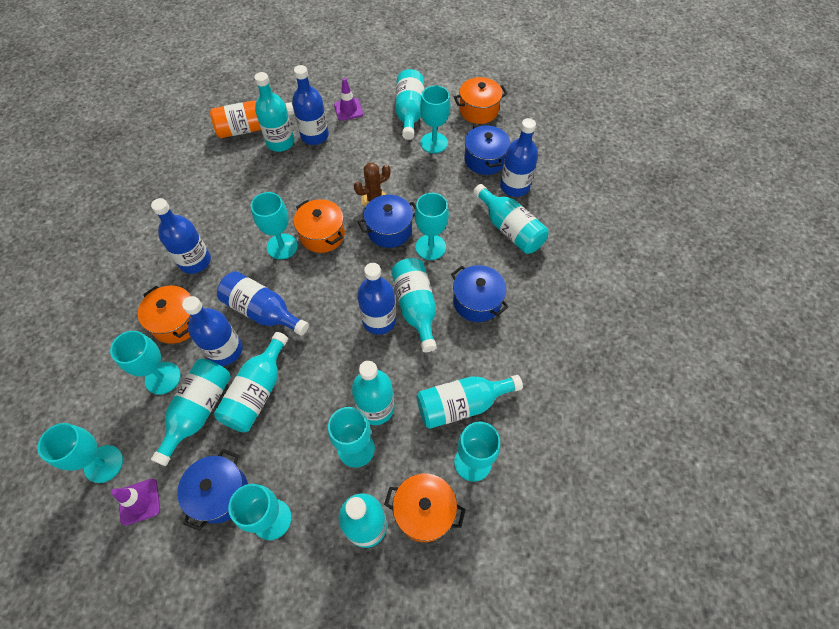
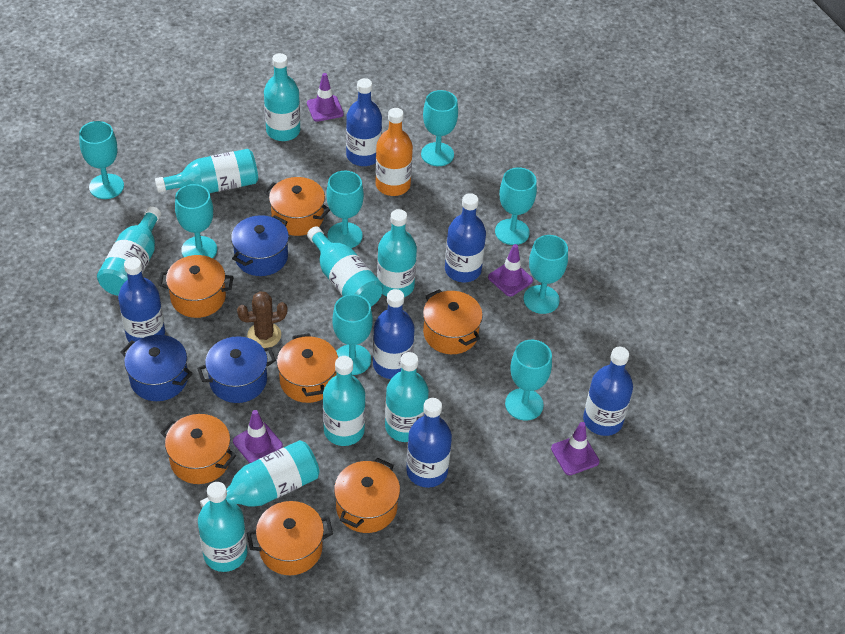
blue pot: 4 -> 3
orange pot: 4 -> 7
purple traffic cone: 2 -> 4

